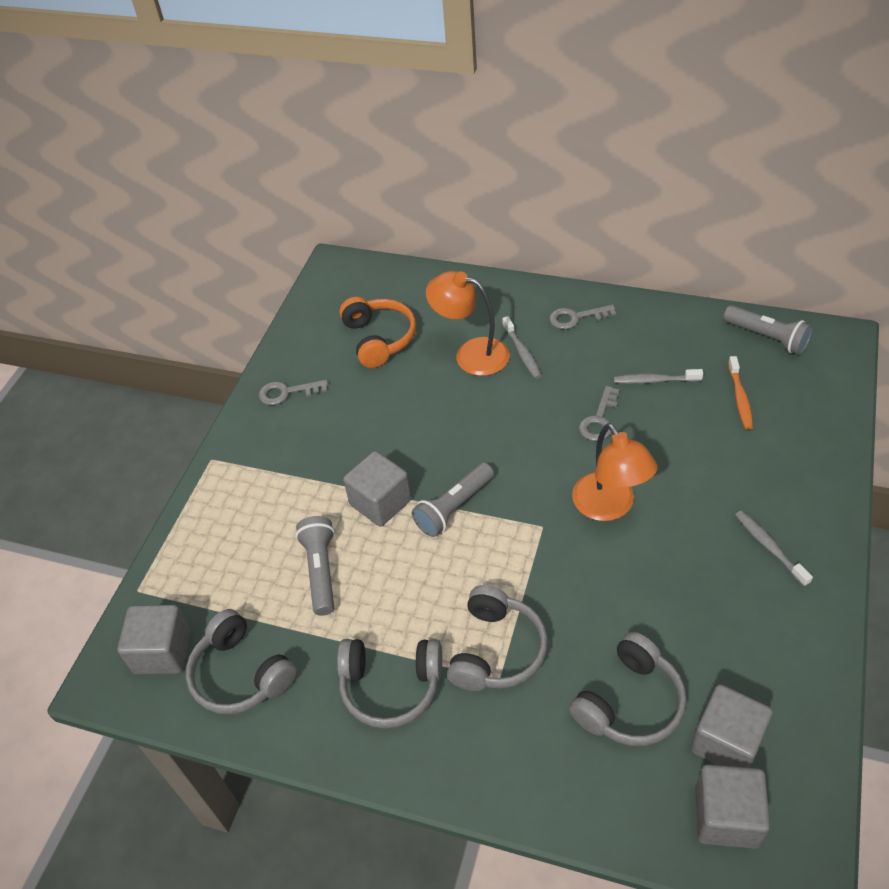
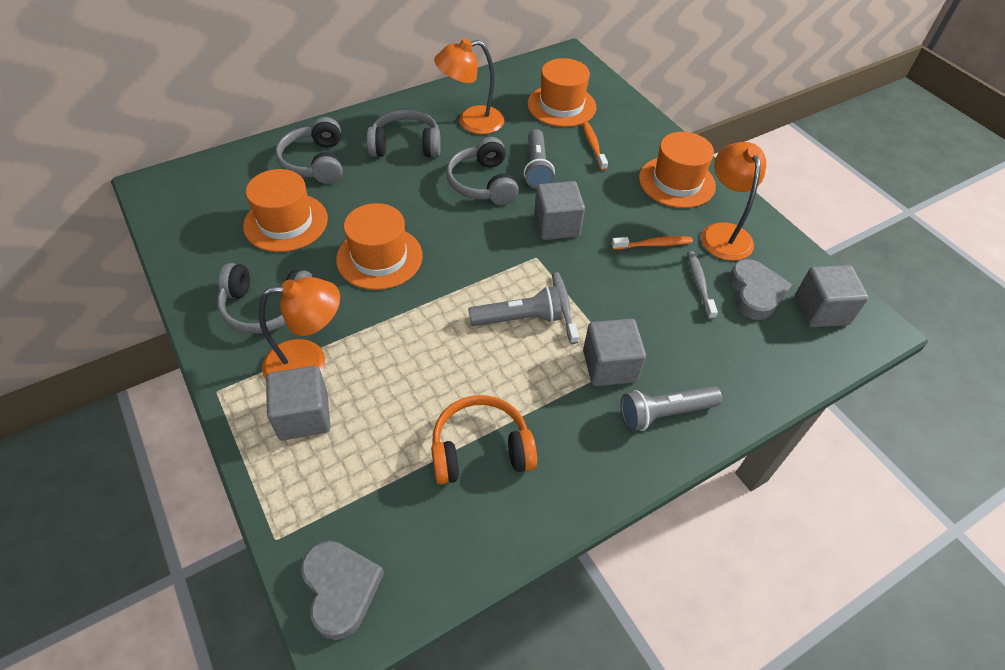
grey heart: 0 -> 2
grey key: 3 -> 0
grey toothbrush: 3 -> 2
orange hat: 0 -> 4
orange lamp: 2 -> 3
orange toothbrush: 1 -> 2

